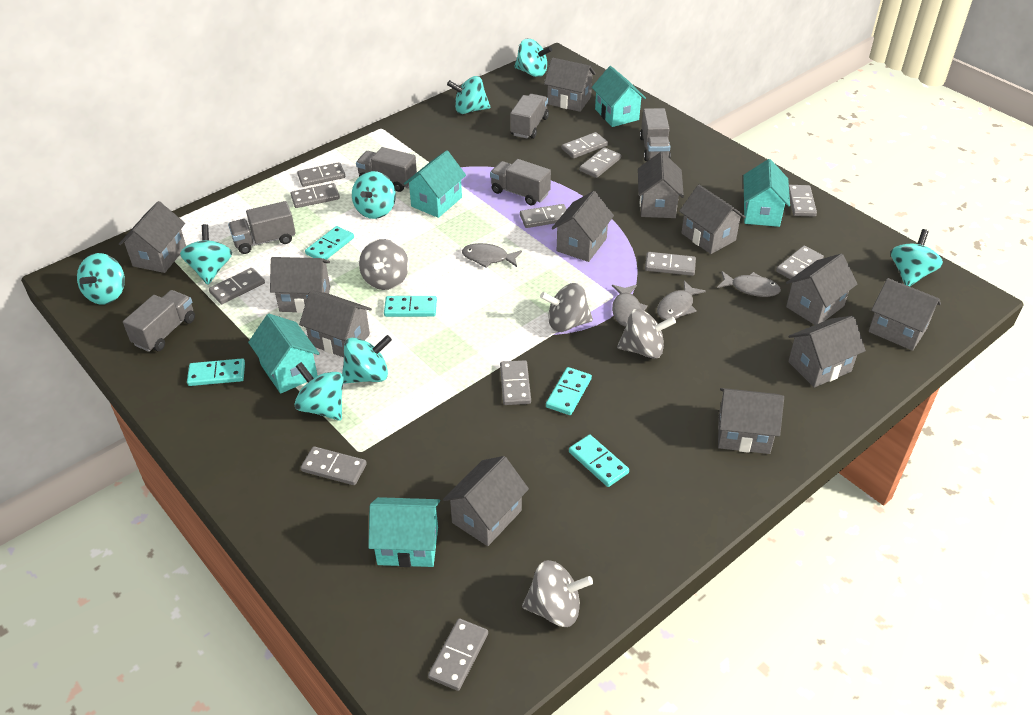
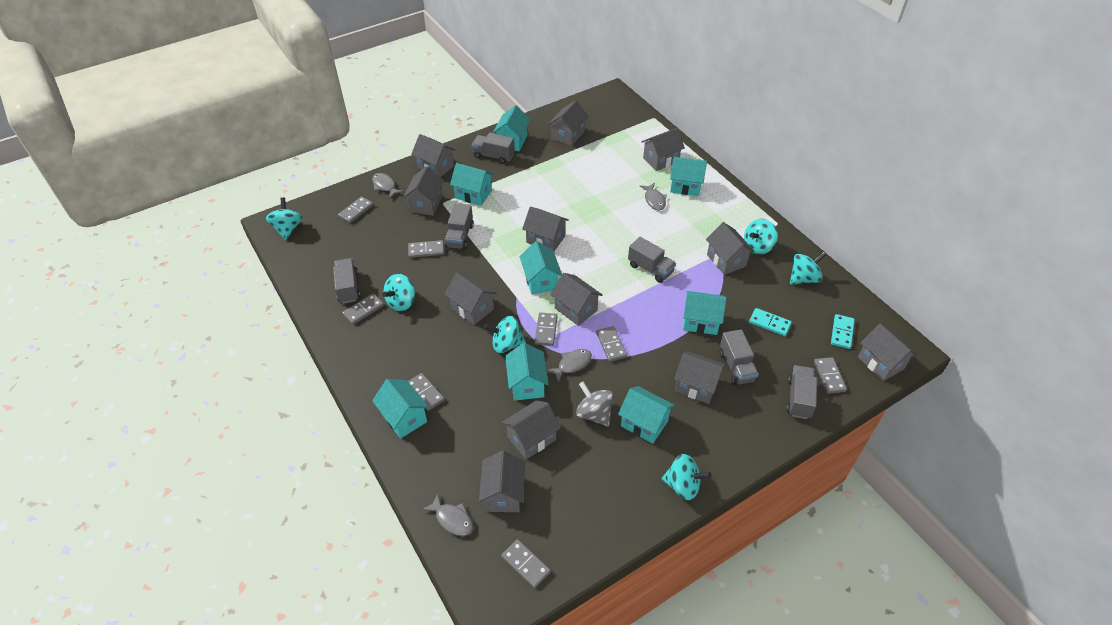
grey domino: 12 -> 8
grey spinning top: 4 -> 1
turquoise domino: 5 -> 2
turquoise house: 5 -> 8
turquoise spinning top: 8 -> 6

